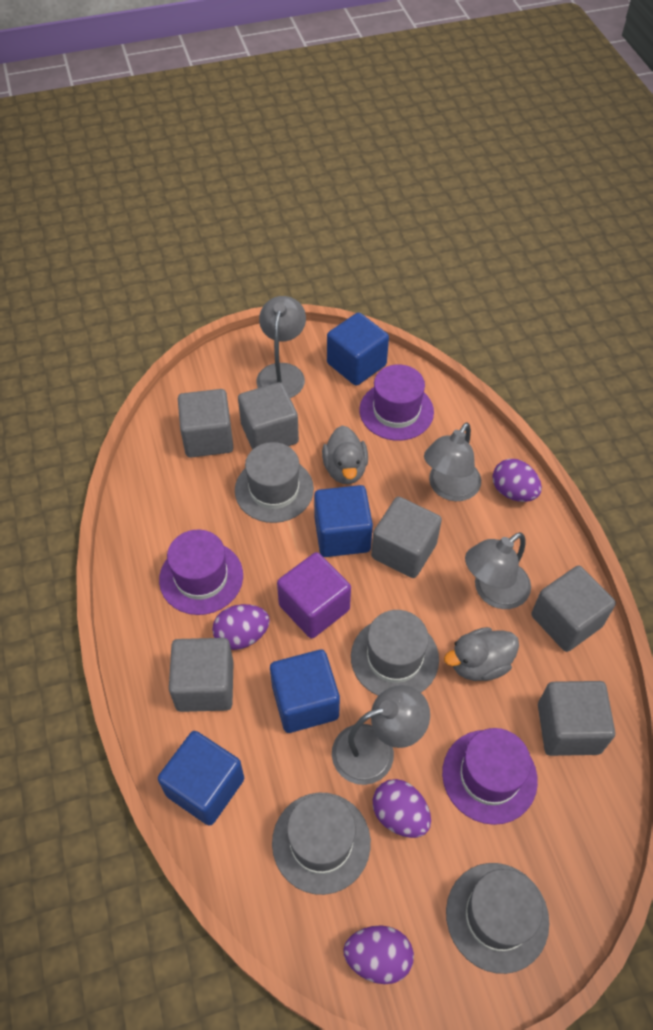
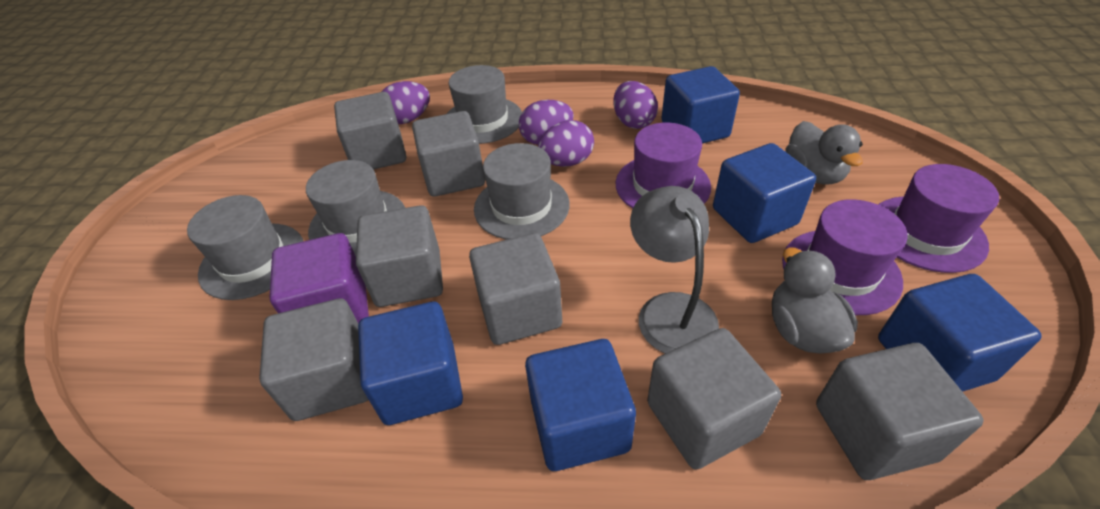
blue cube: 4 -> 5
grey cube: 6 -> 7
grey lamp: 4 -> 1

